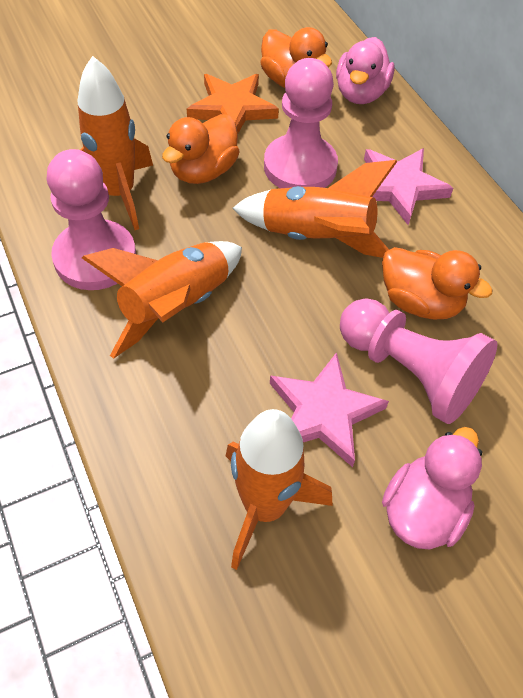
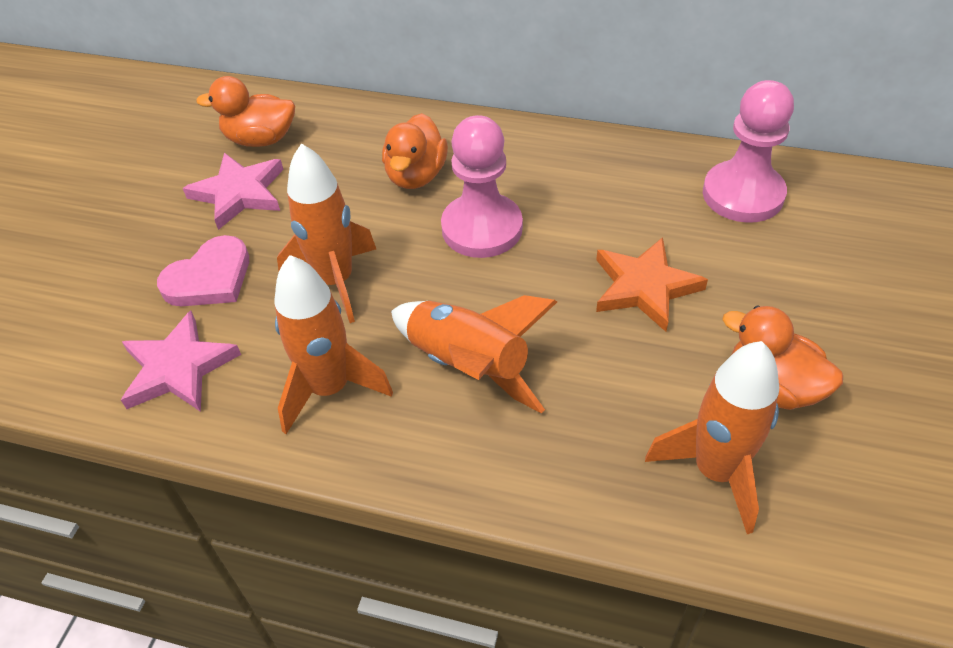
pink duck: 2 -> 0
pink heart: 0 -> 1
pink pawn: 3 -> 2

